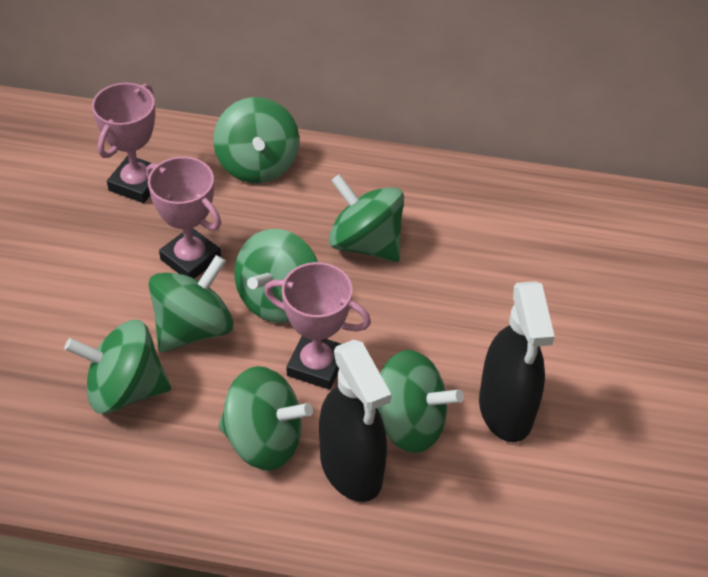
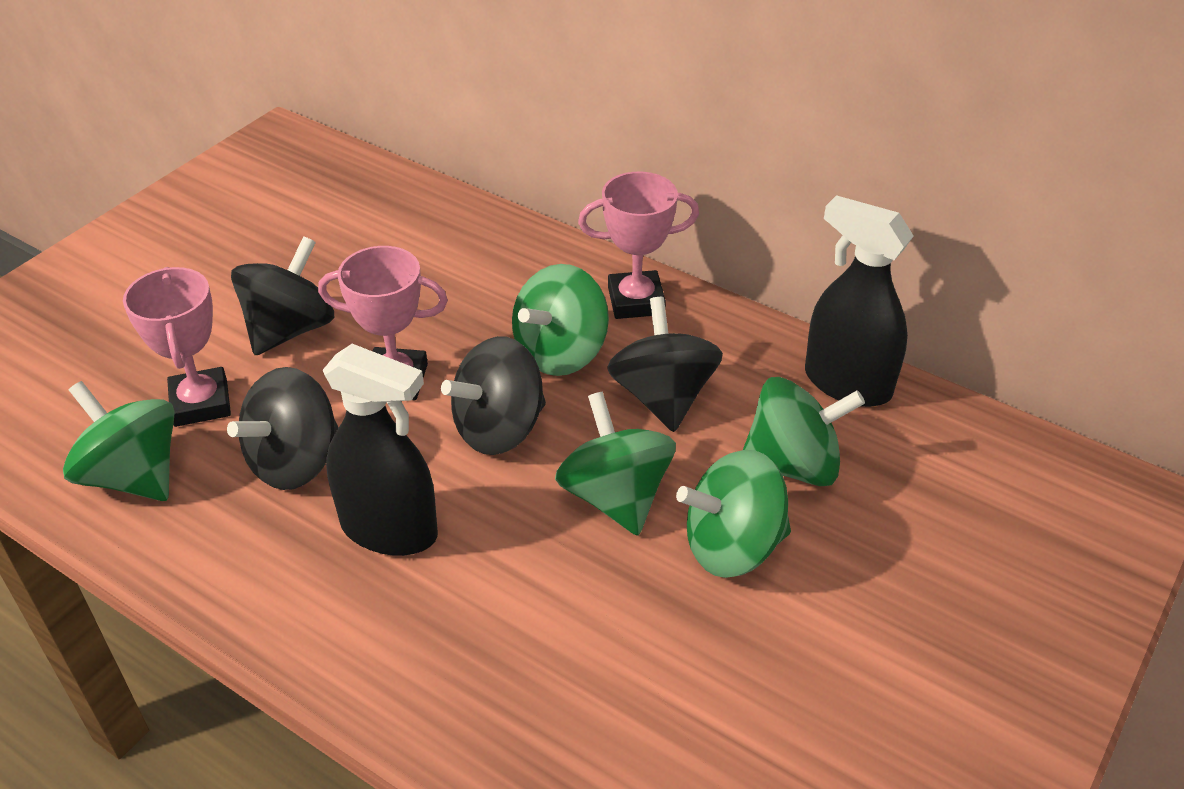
black spinning top: 0 -> 4
green spinning top: 7 -> 5

